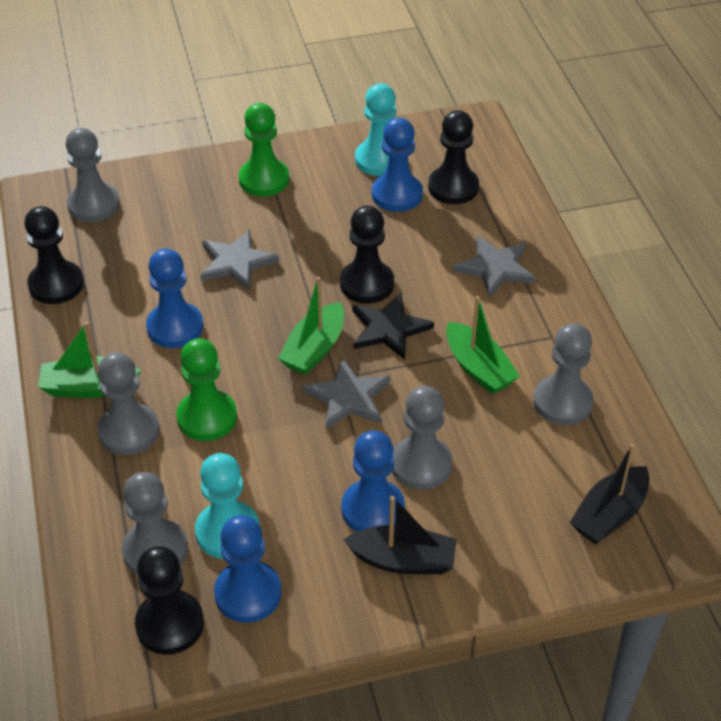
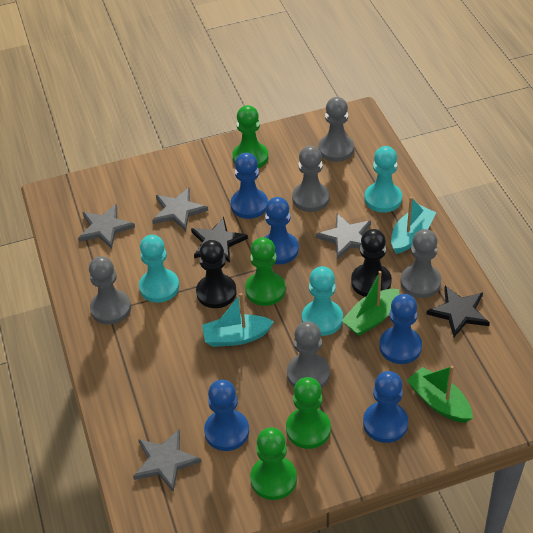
black boat: 2 -> 0
black pawn: 4 -> 2
black star: 1 -> 2
blue pawn: 4 -> 5
green boat: 3 -> 2
green pawn: 2 -> 4
grey star: 3 -> 4
turquoise boat: 0 -> 2
turquoise pawn: 2 -> 3

